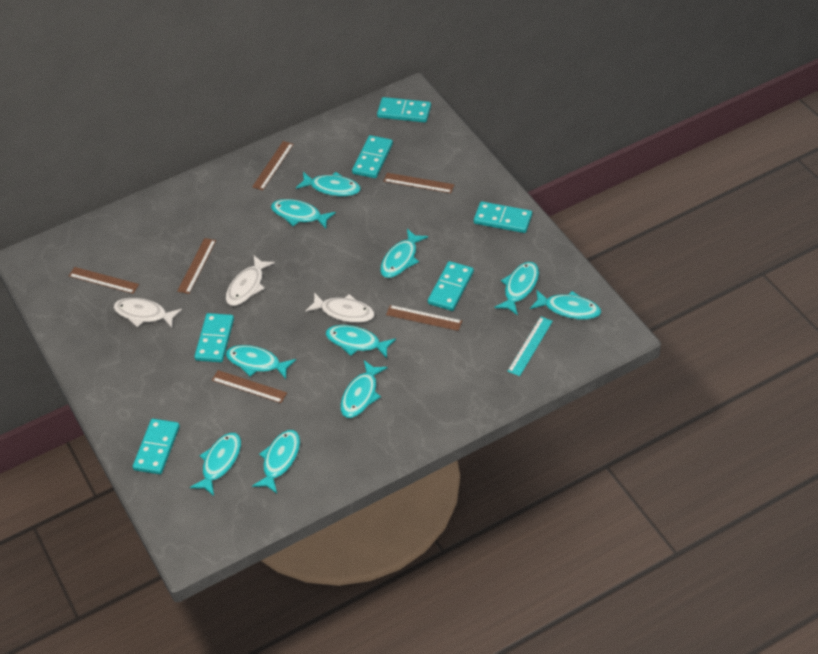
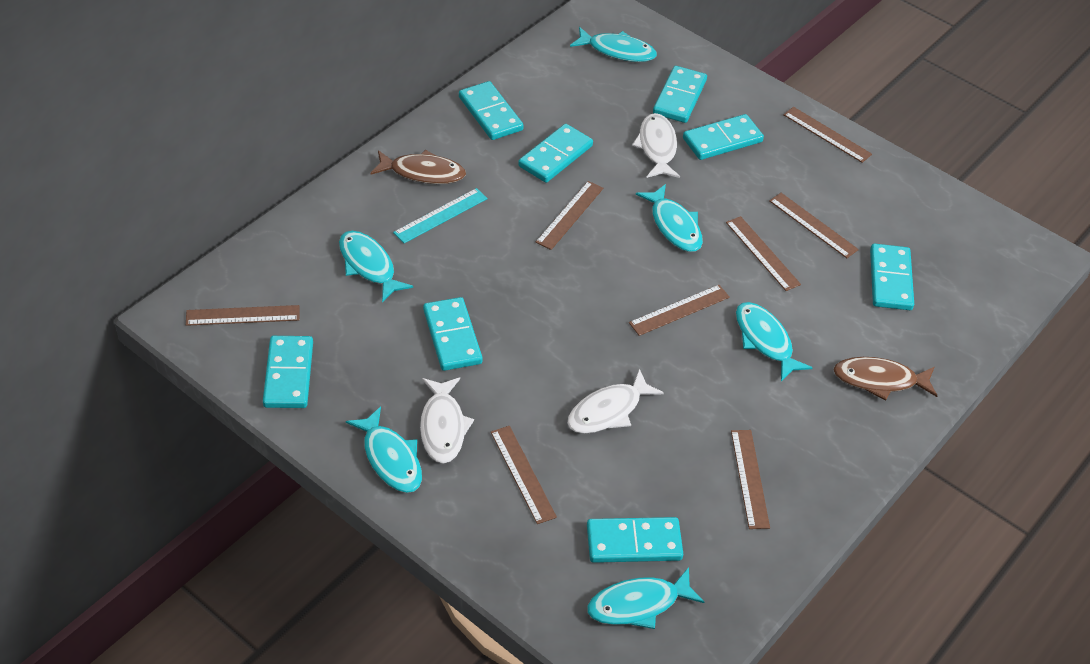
brown fish: 0 -> 2
brown ruler: 6 -> 8
turquoise domino: 6 -> 8
turquoise fish: 10 -> 6

